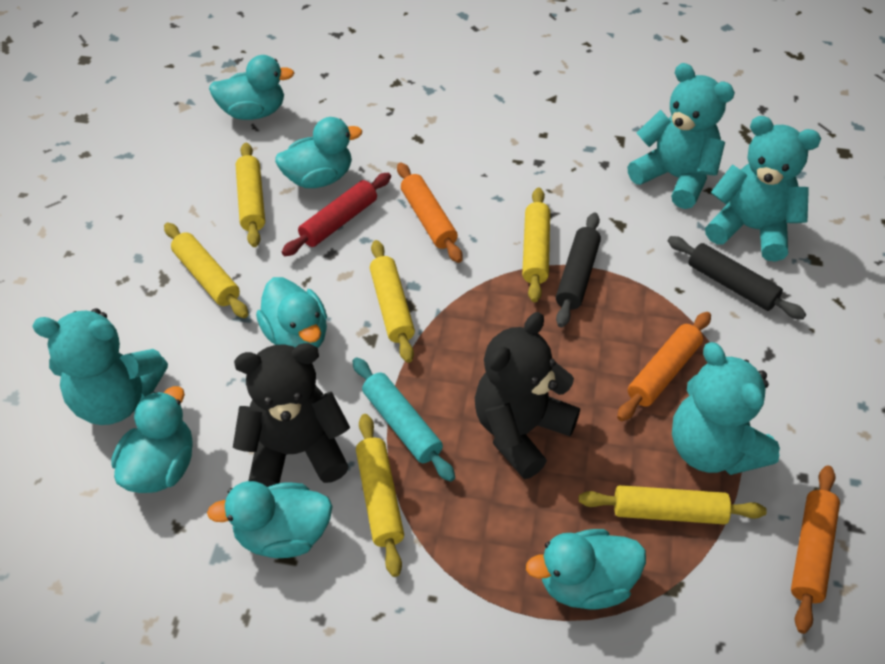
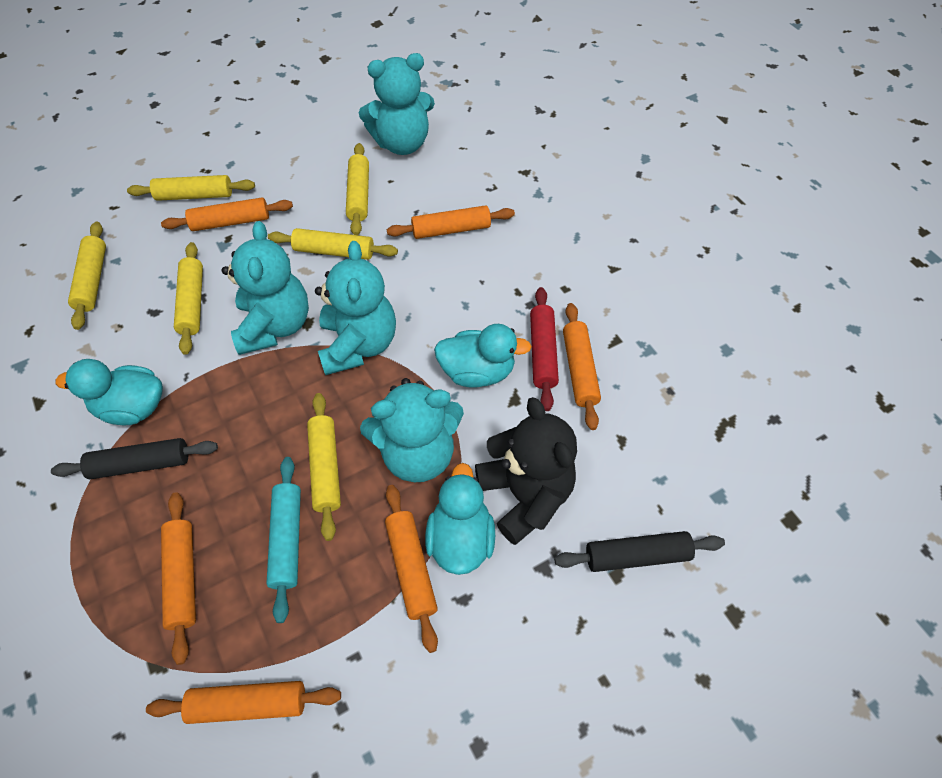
black teddy bear: 2 -> 1
orange rolling pin: 3 -> 6
turquoise duck: 6 -> 3

